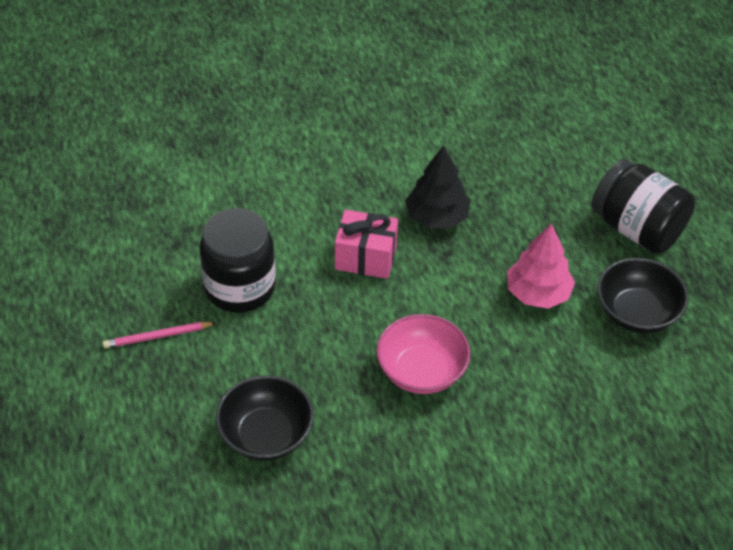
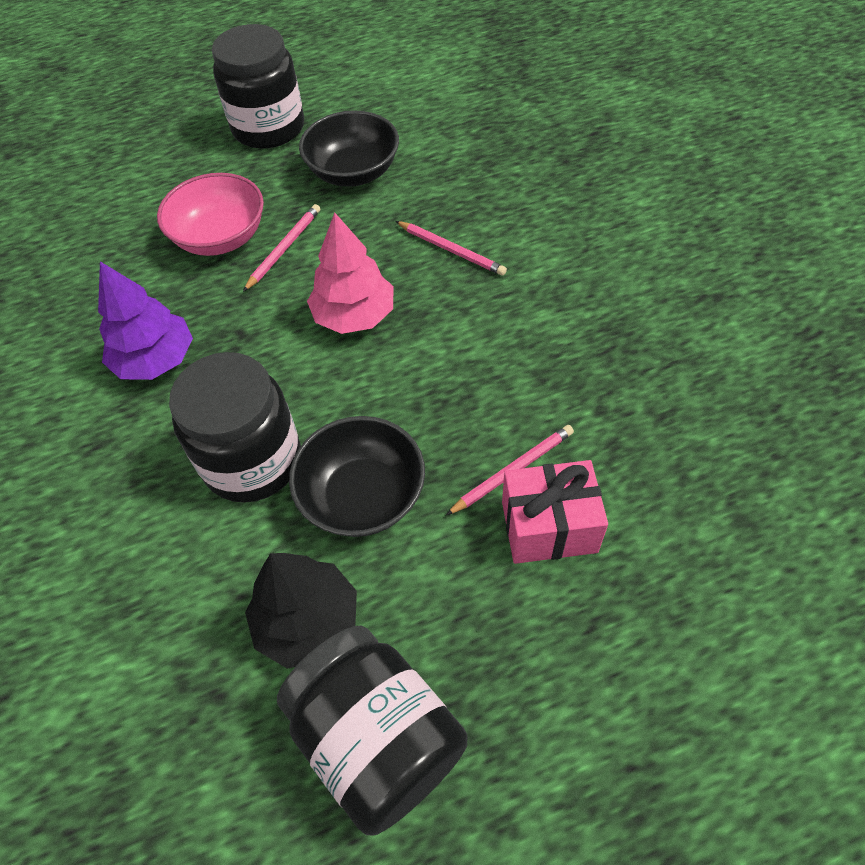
black jar: 2 -> 3
pink pencil: 1 -> 3
purple tree: 0 -> 1

